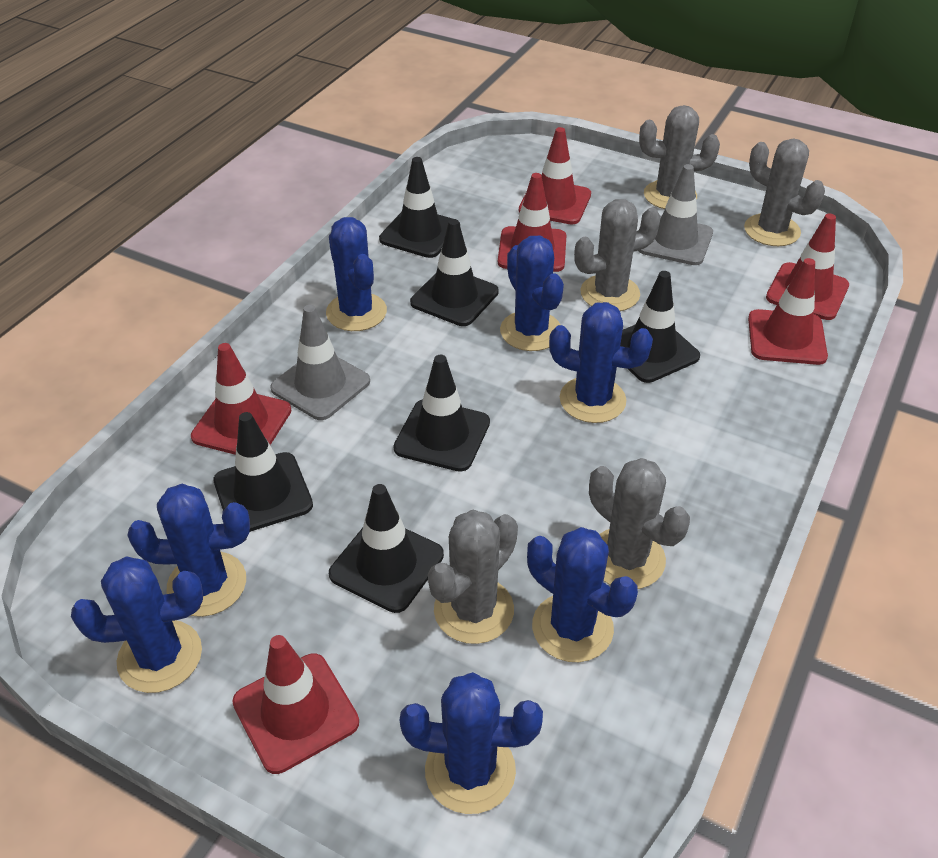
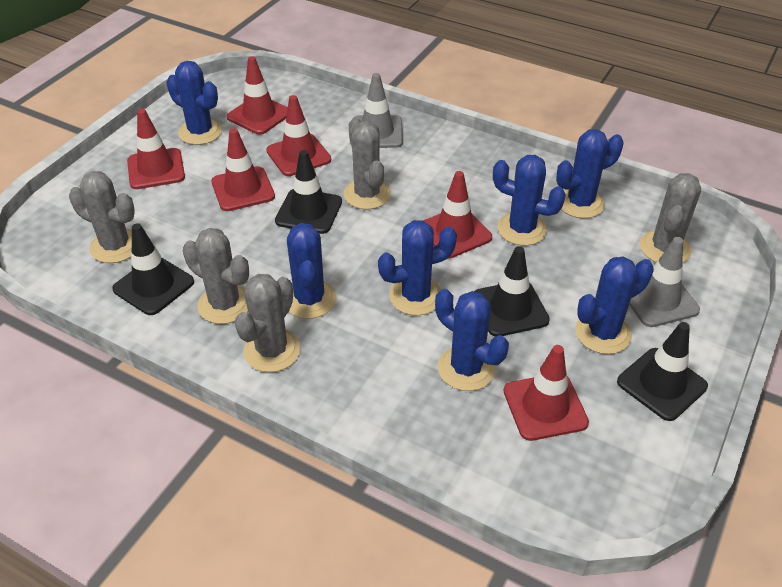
black traffic cone: 6 -> 4

